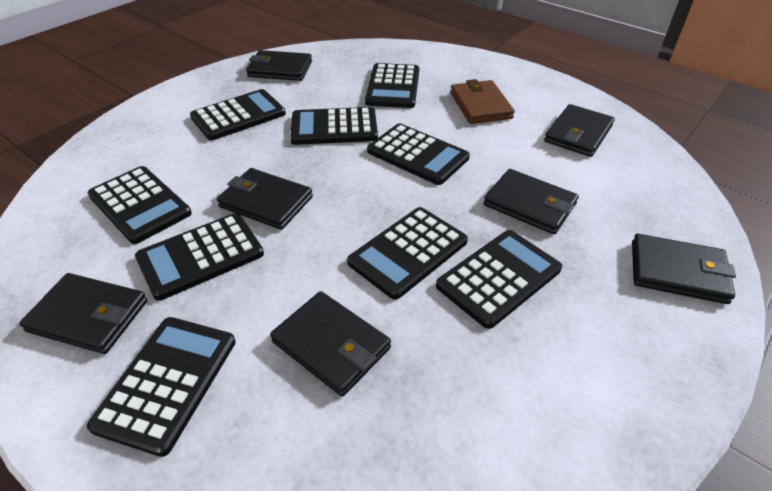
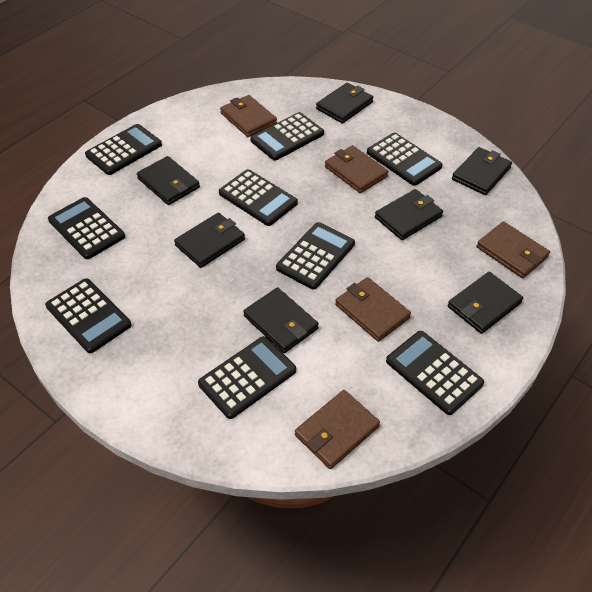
brown wallet: 1 -> 5

